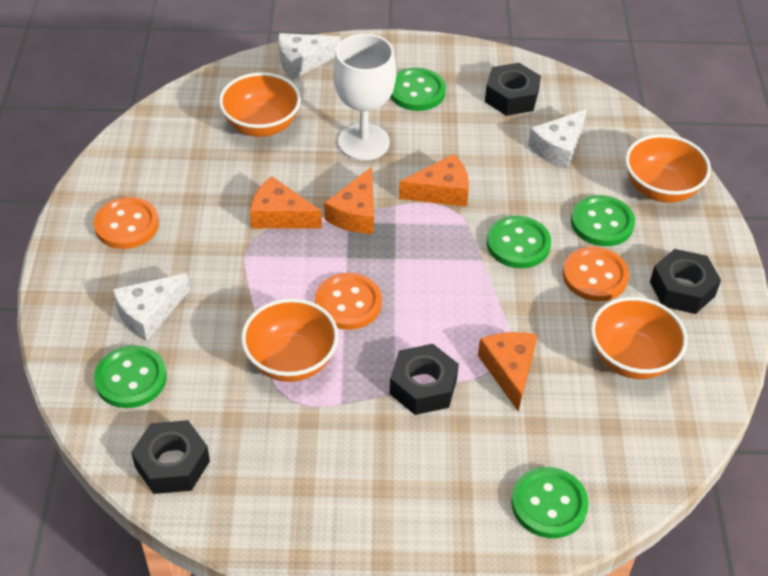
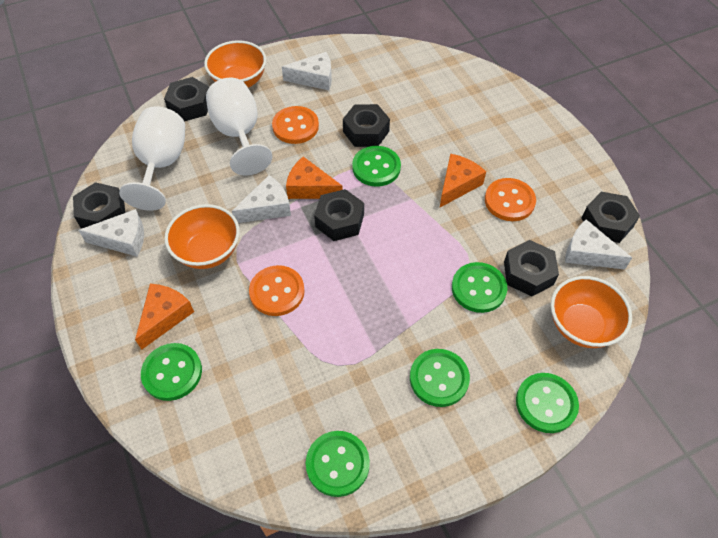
black nut: 4 -> 6
green button: 5 -> 6
orange bowl: 4 -> 3
orange cheese: 4 -> 3
white cheese: 3 -> 4
white goblet: 1 -> 2

